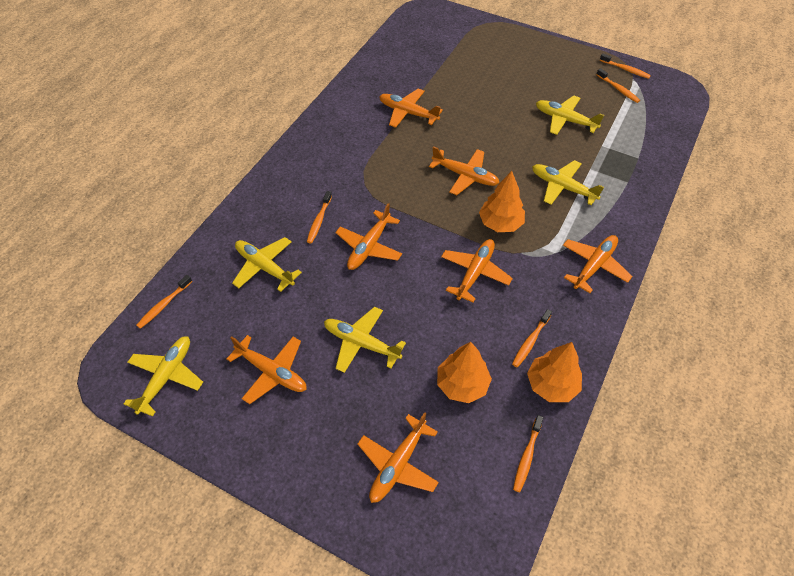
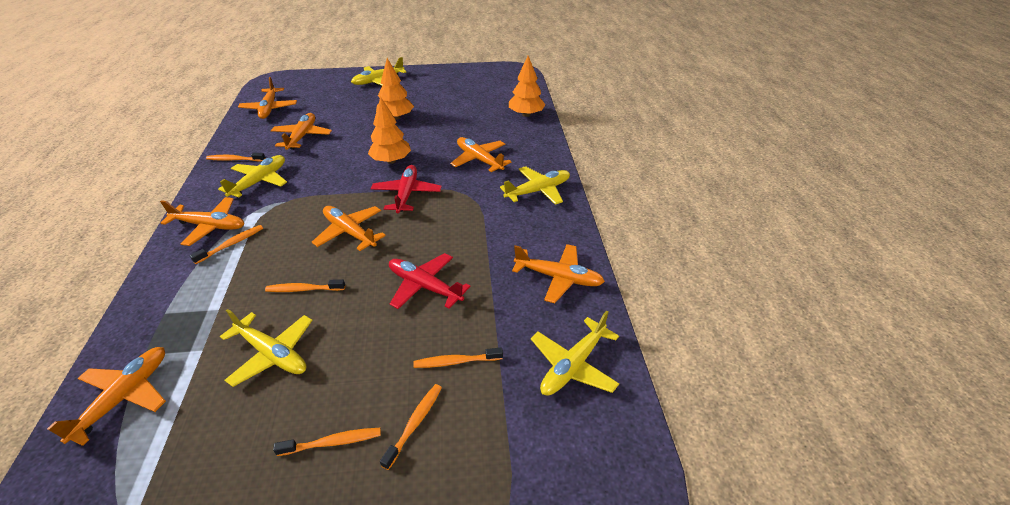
red plane: 0 -> 2

